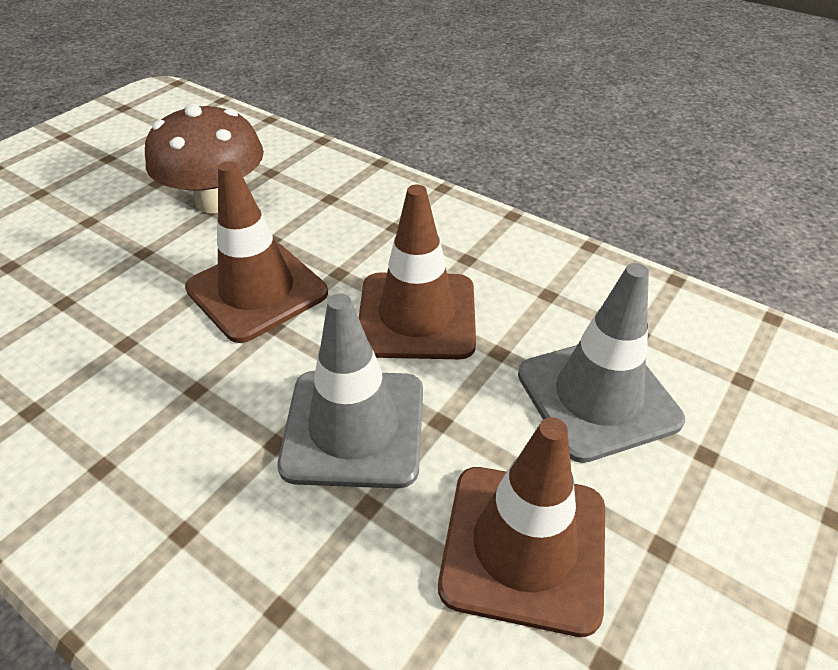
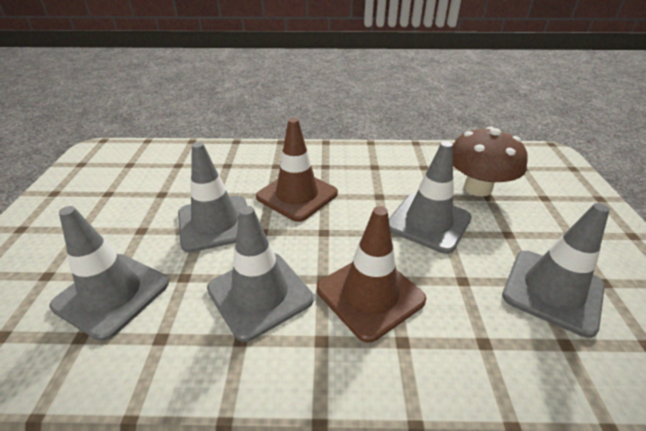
brown traffic cone: 3 -> 2
grey traffic cone: 2 -> 5

